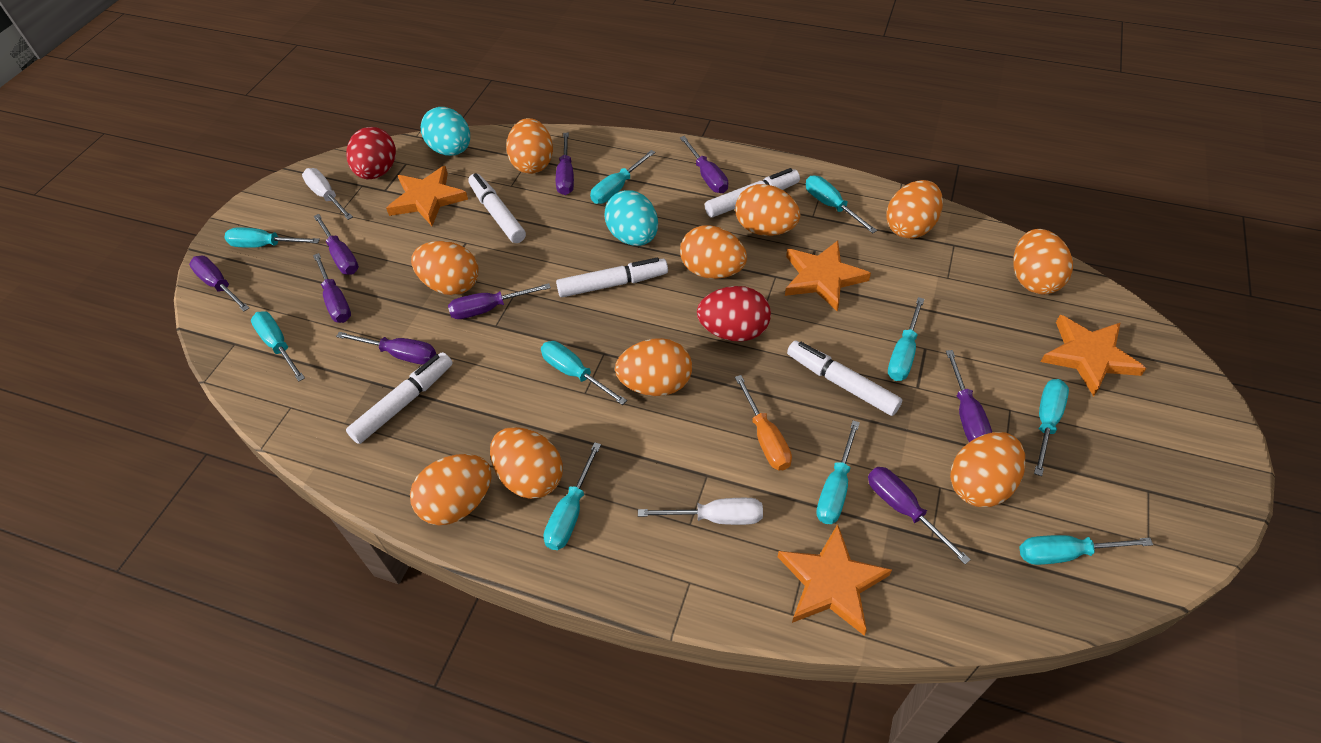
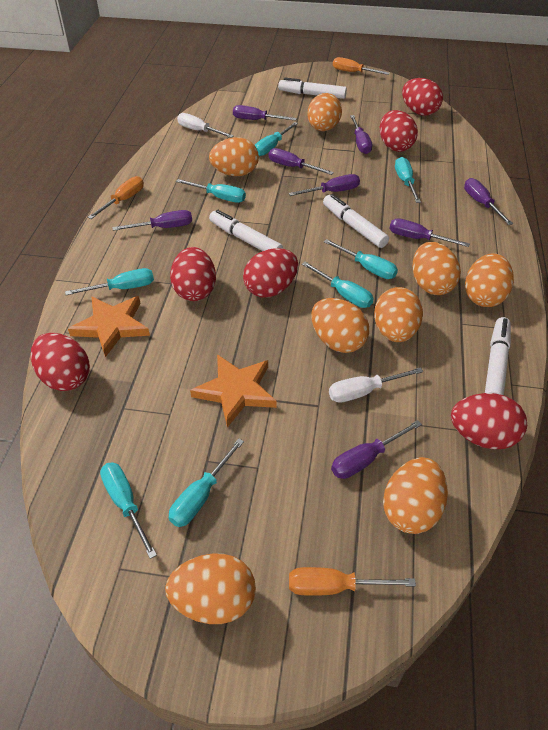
orange egg: 10 -> 8
orange screwdriver: 1 -> 3
orange star: 4 -> 2
purple screwdriver: 9 -> 8
red egg: 2 -> 6
turquoise egg: 2 -> 0
turquoise screwdriver: 10 -> 8
white marker: 5 -> 4

